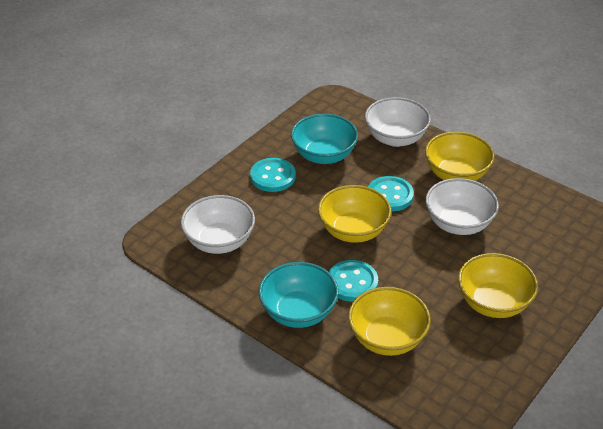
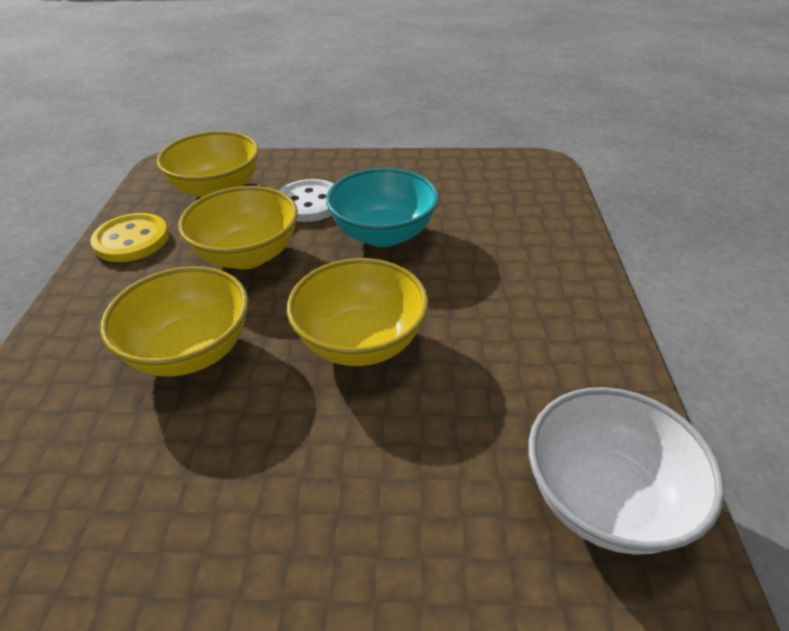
turquoise bowl: 2 -> 1
turquoise button: 3 -> 0
white bowl: 3 -> 1
white button: 0 -> 1
yellow button: 0 -> 1

